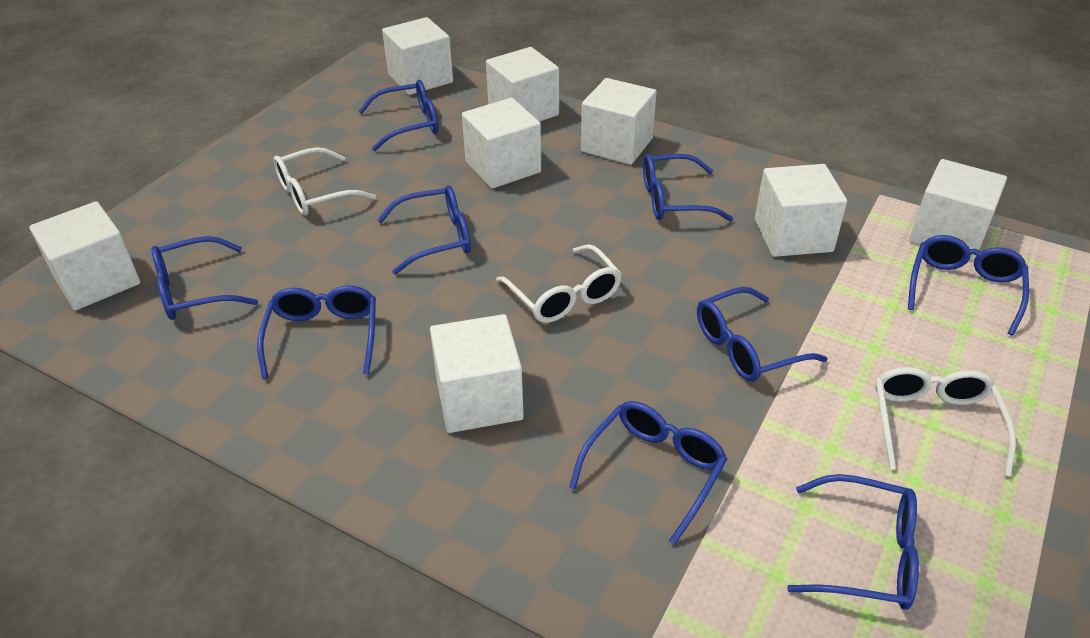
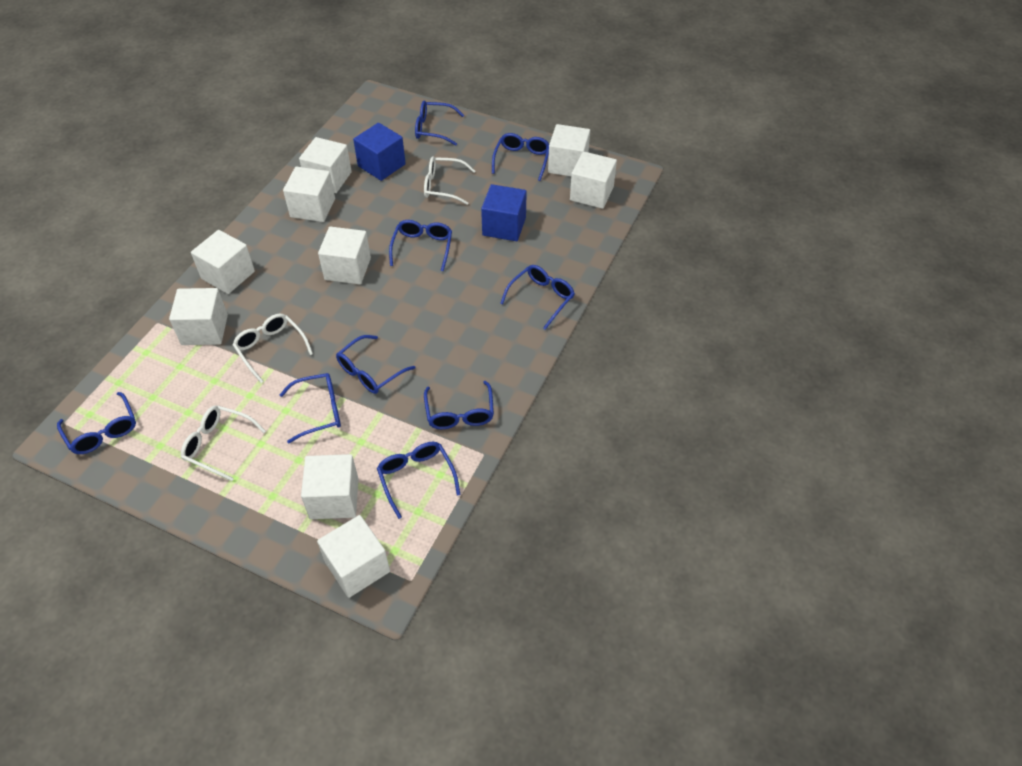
blue cube: 0 -> 2
white cube: 8 -> 9

